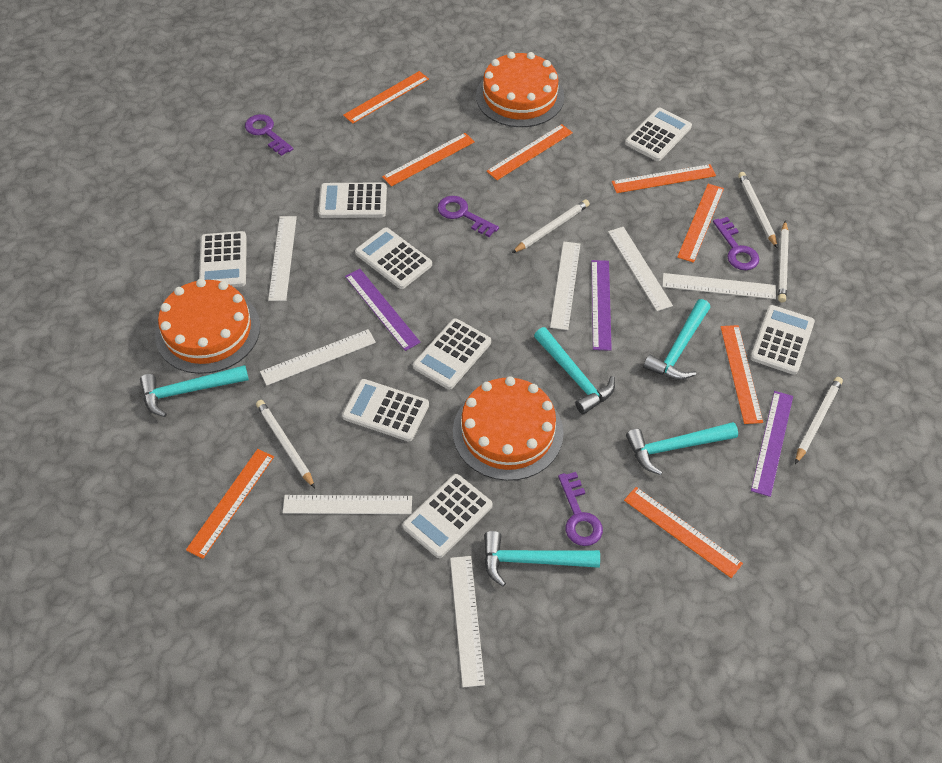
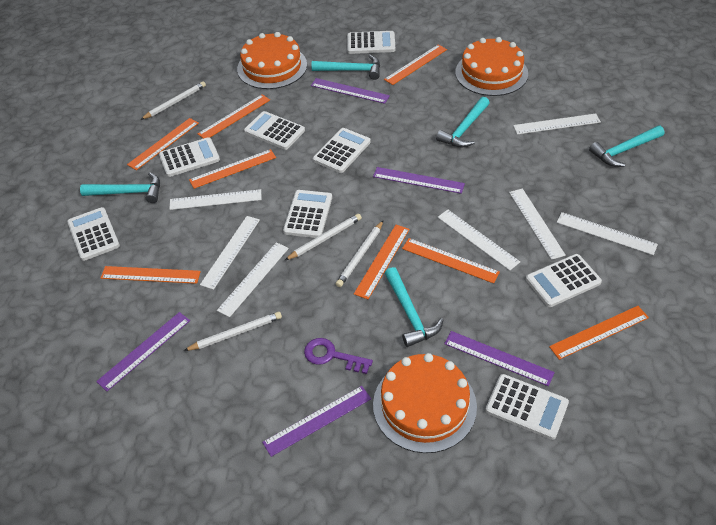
purple key: 4 -> 1
purple ruler: 3 -> 5
white pencil: 5 -> 4

